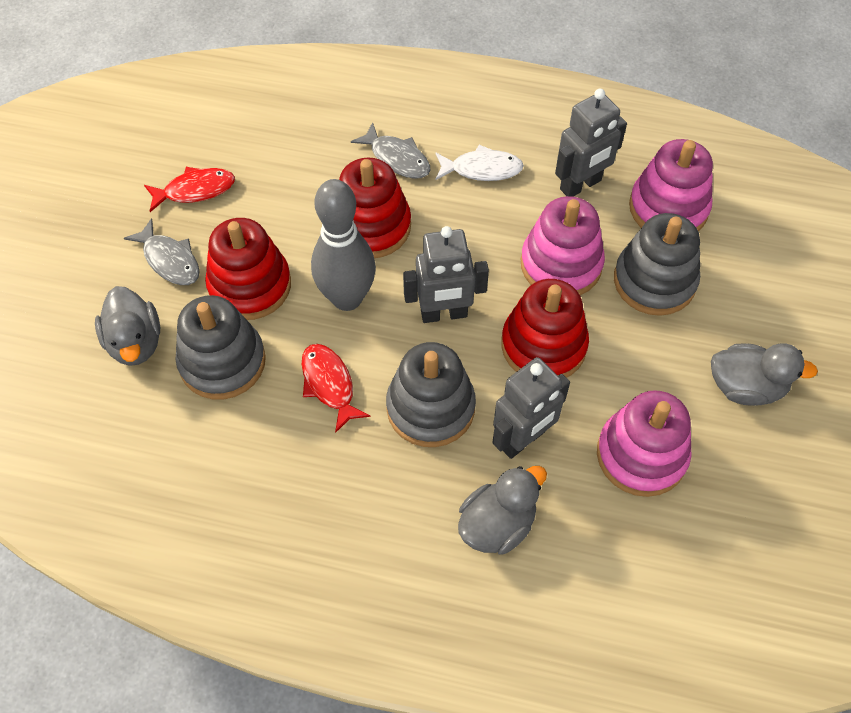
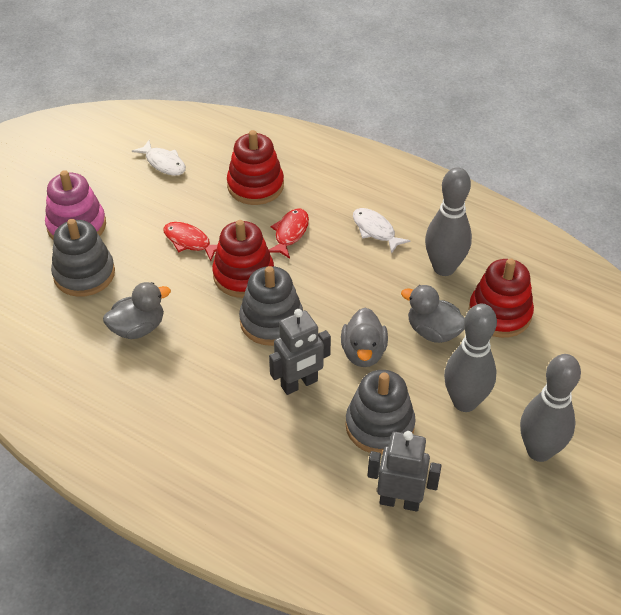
grey bowling pin: 1 -> 3
grey fish: 2 -> 0
grey robot: 3 -> 2
pink stacking toy: 3 -> 1
white fish: 1 -> 2

